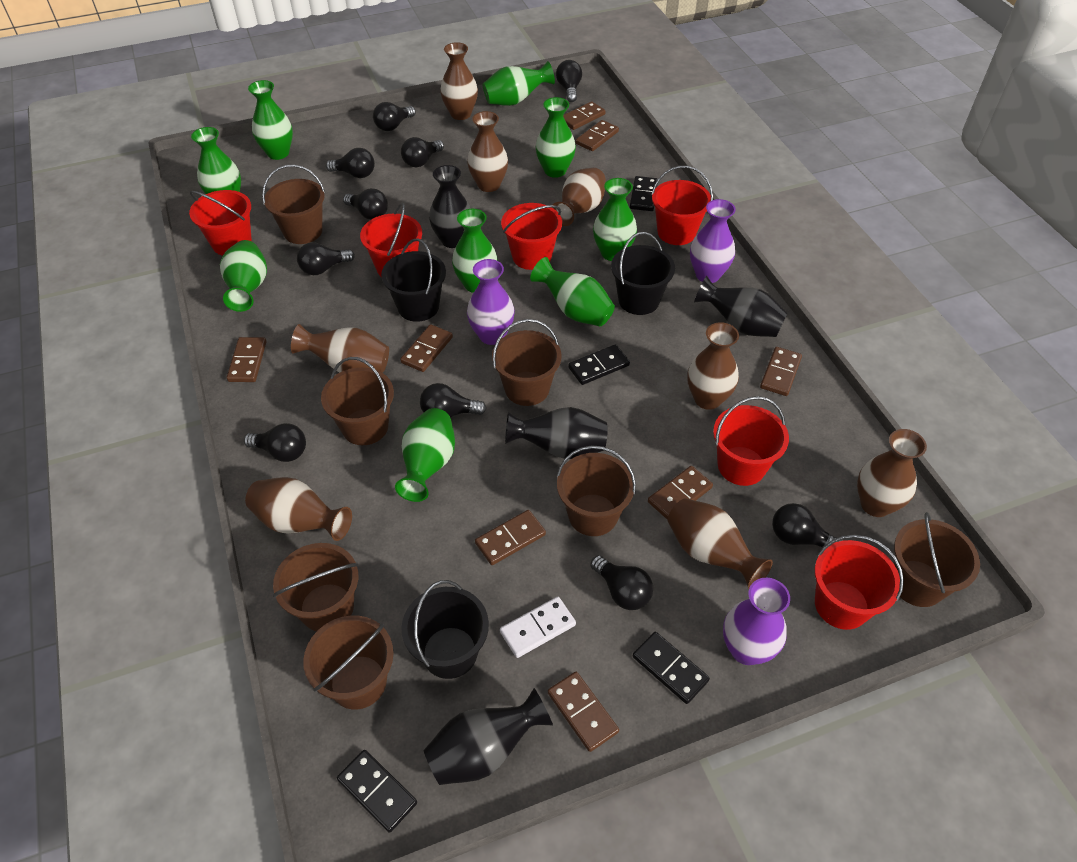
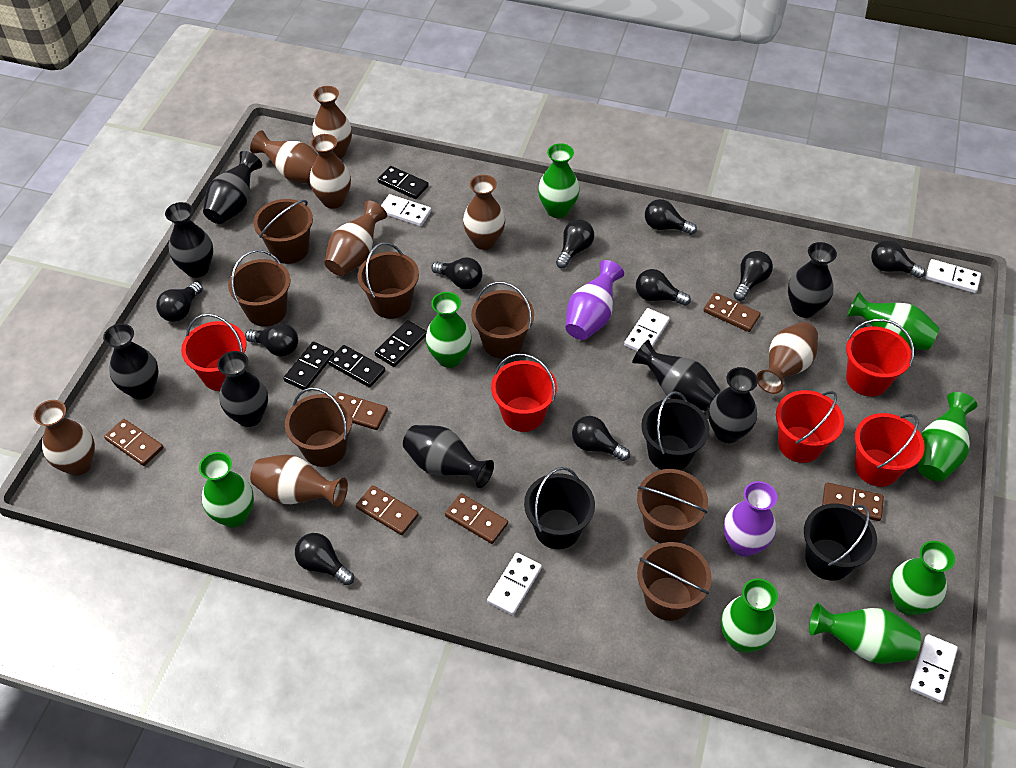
black vase: 4 -> 8
brown domino: 8 -> 6
green vase: 9 -> 8
purple vase: 3 -> 2
red bucket: 6 -> 5
white domino: 1 -> 5

